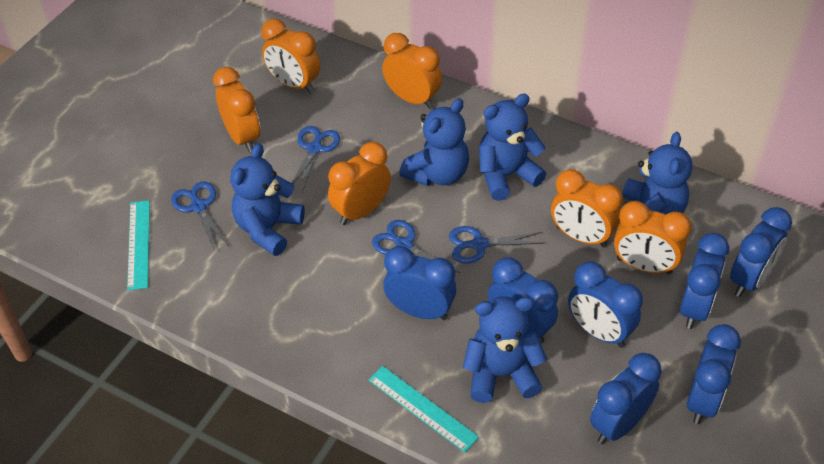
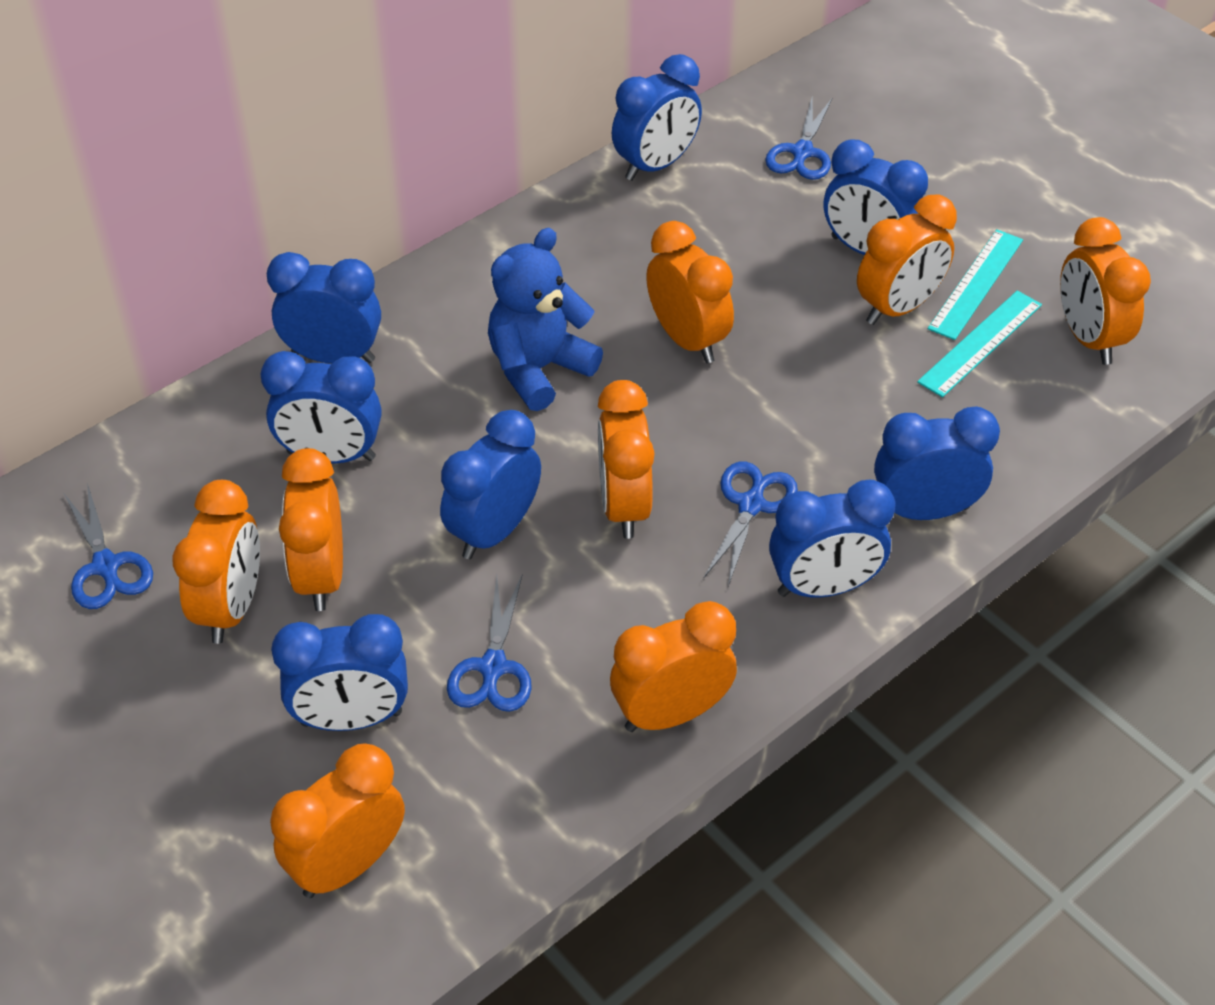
blue clock: 7 -> 8
blue teddy bear: 5 -> 1
orange clock: 6 -> 8

